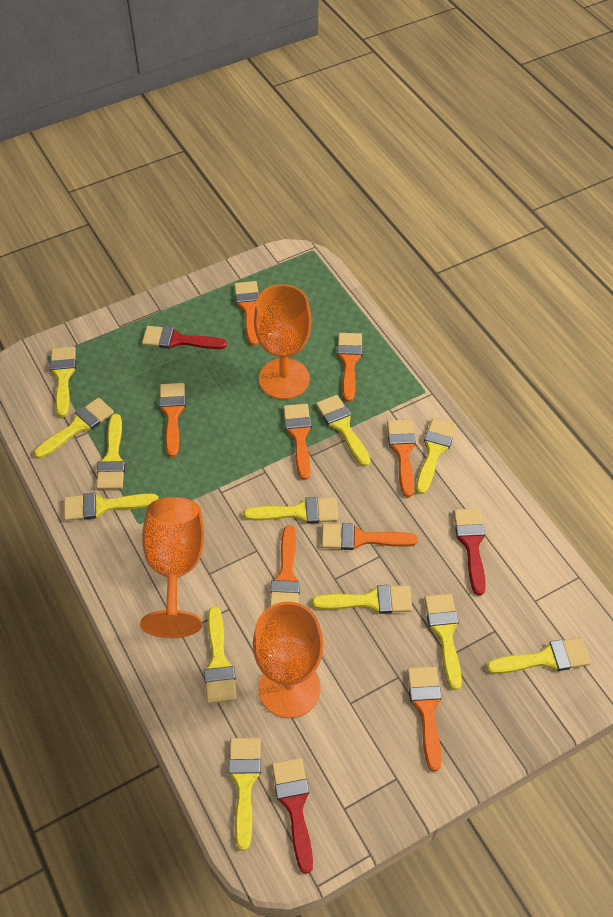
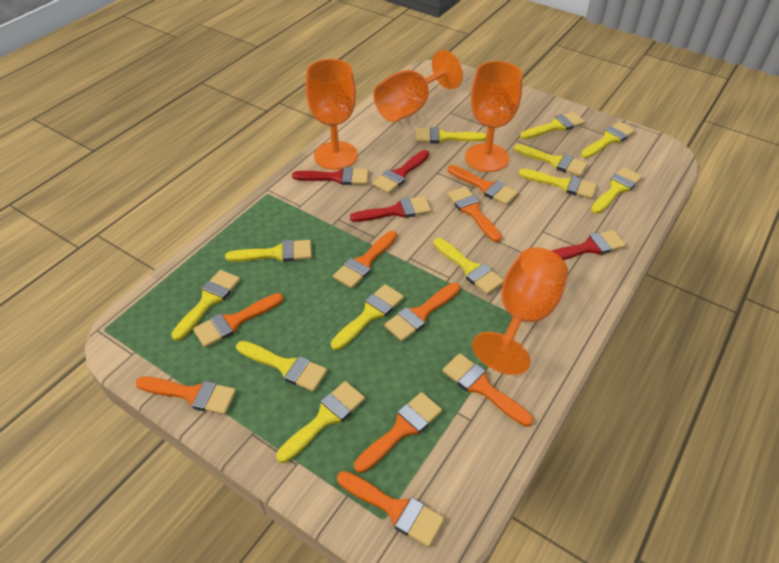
orange brush: 8 -> 9
orange goblet: 3 -> 4
red brush: 3 -> 4

